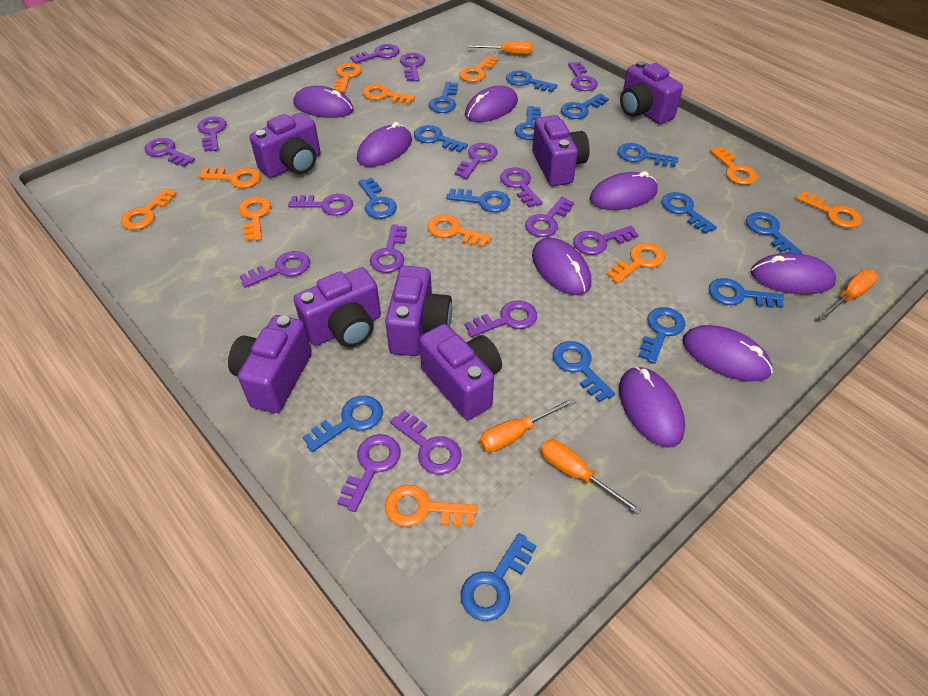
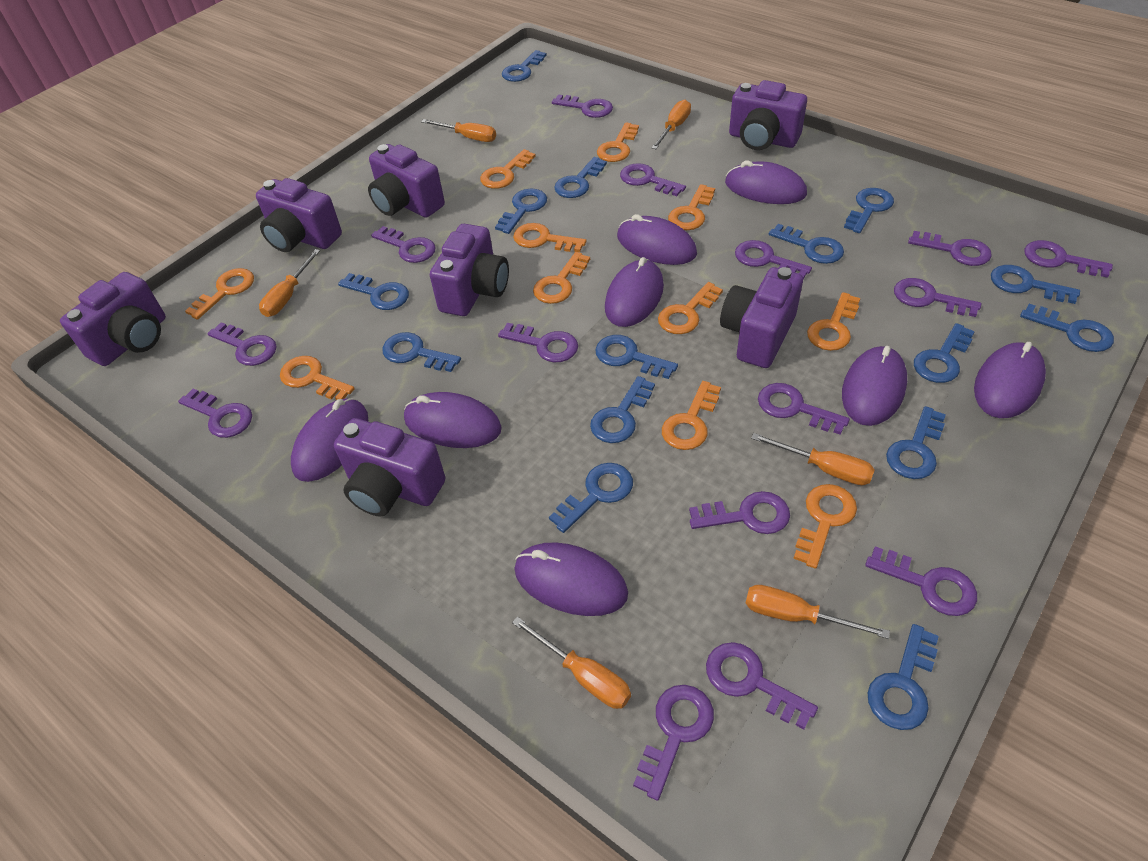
orange screwdriver: 4 -> 6

